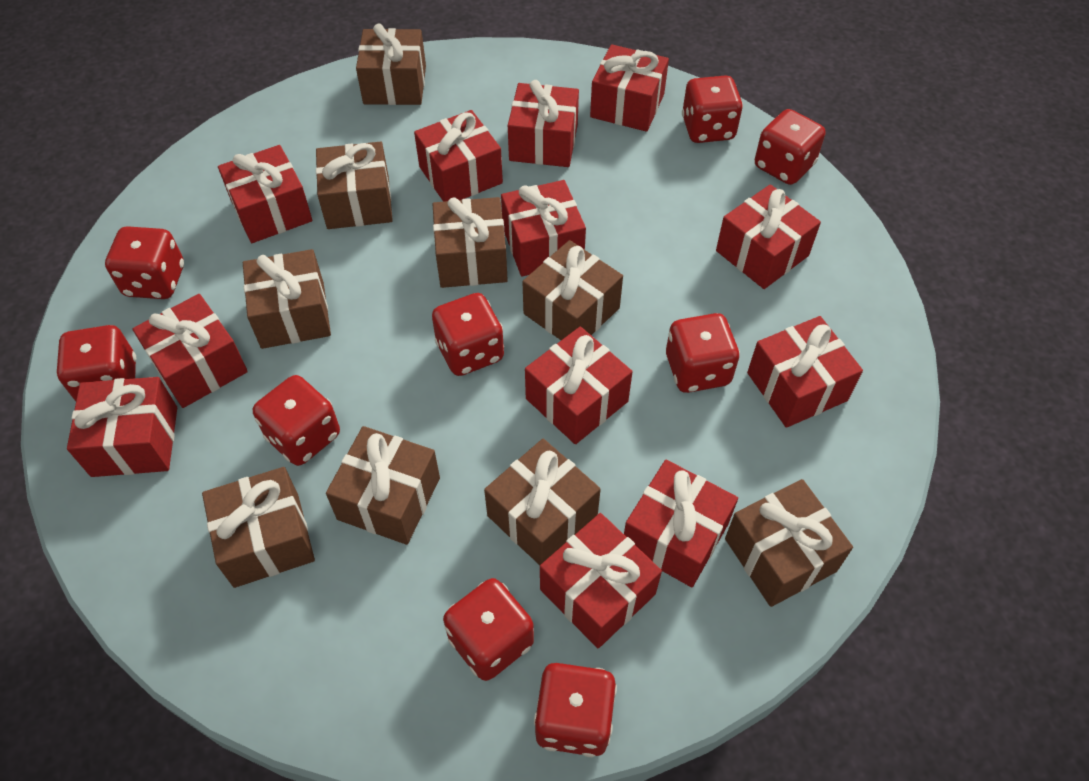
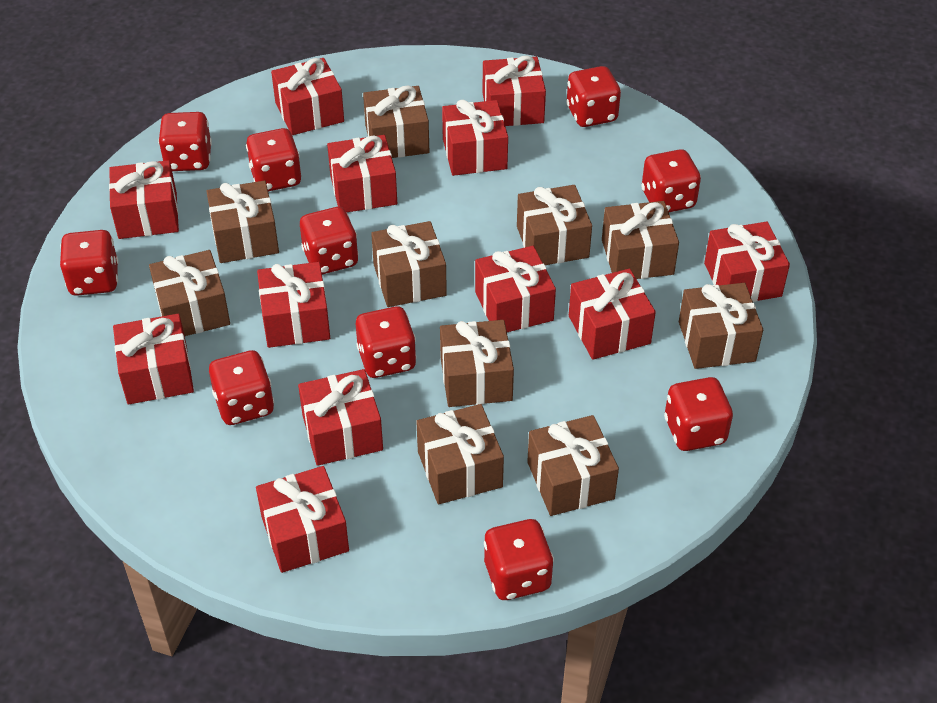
brown gift: 9 -> 10
red dice: 9 -> 10

